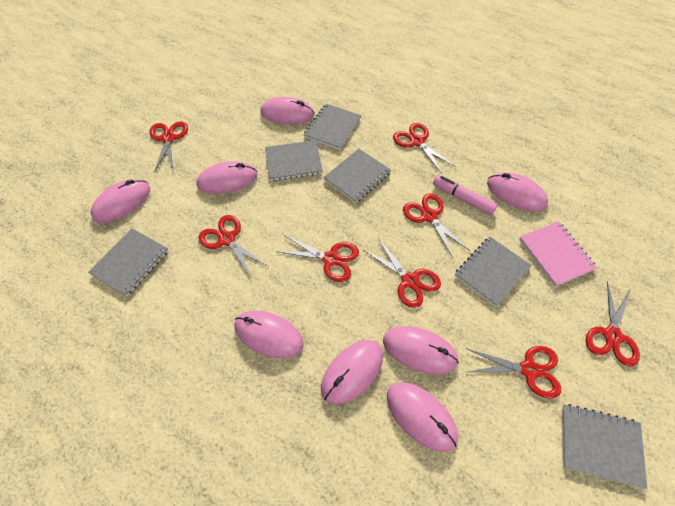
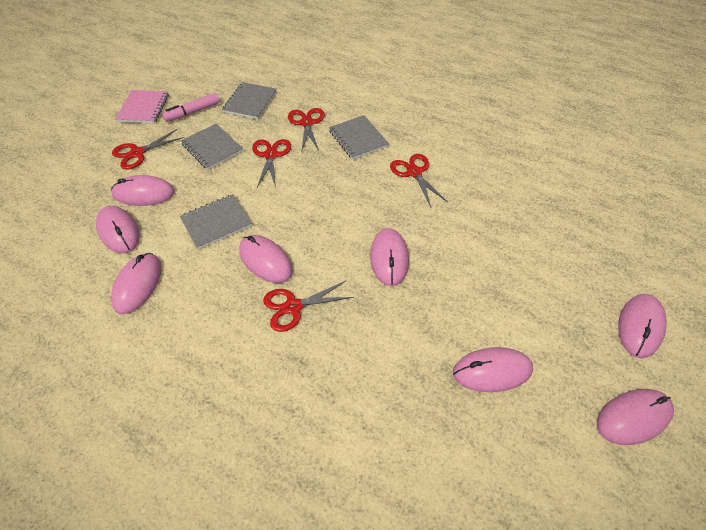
grey notebook: 6 -> 4
red scissors: 8 -> 5

